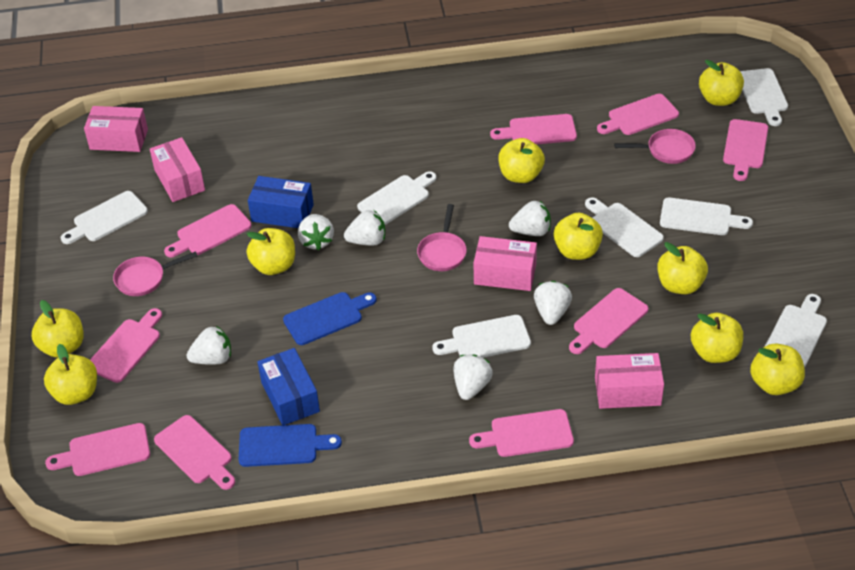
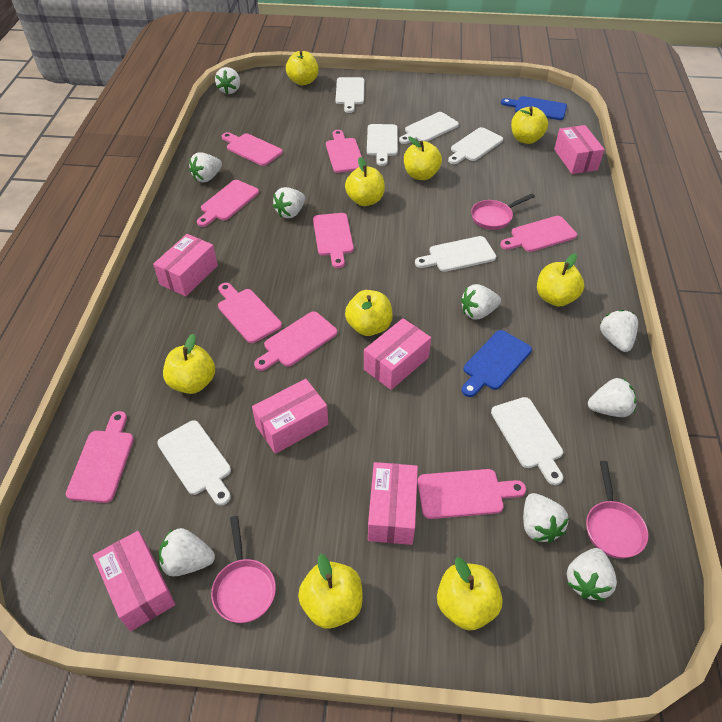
blue box: 2 -> 0
pink box: 4 -> 6
white strawberry: 6 -> 9

